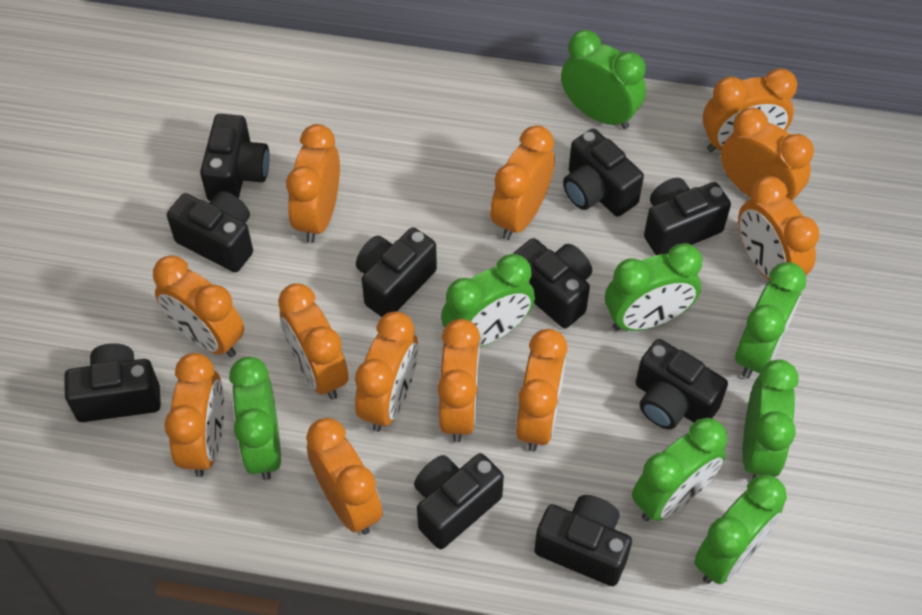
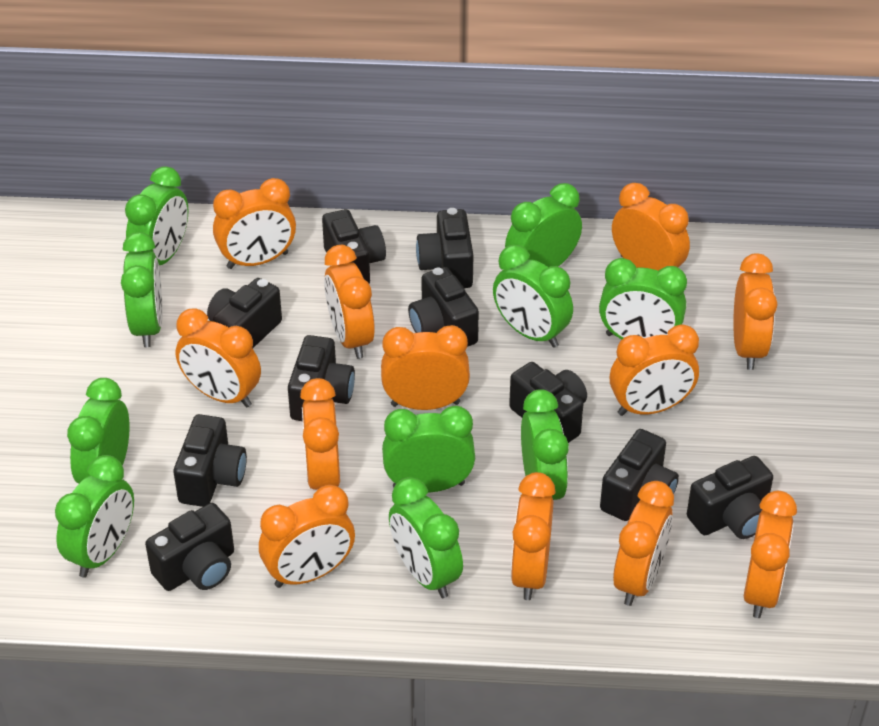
green clock: 8 -> 10

